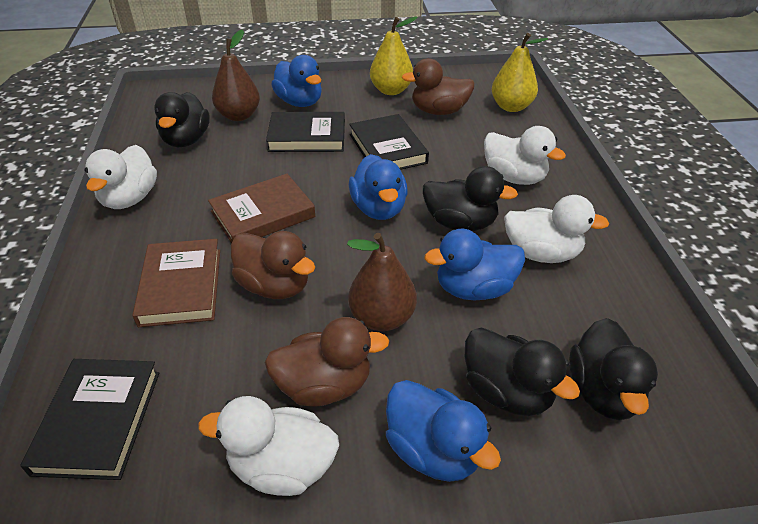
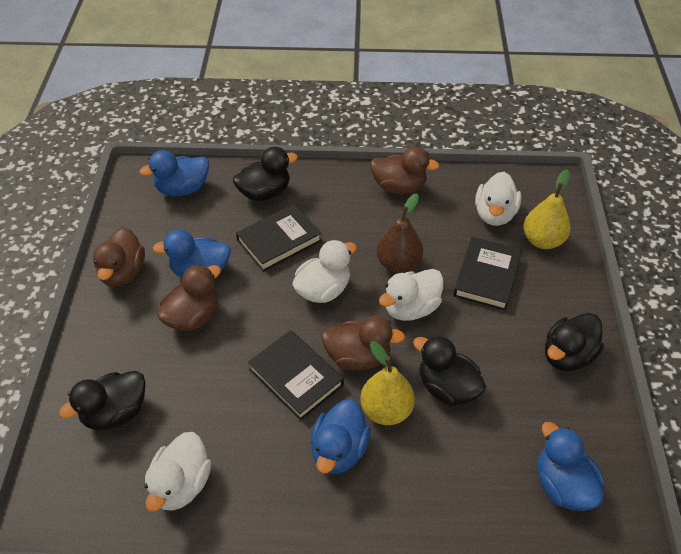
brown book: 2 -> 0
brown duck: 3 -> 4
brown pear: 2 -> 1

